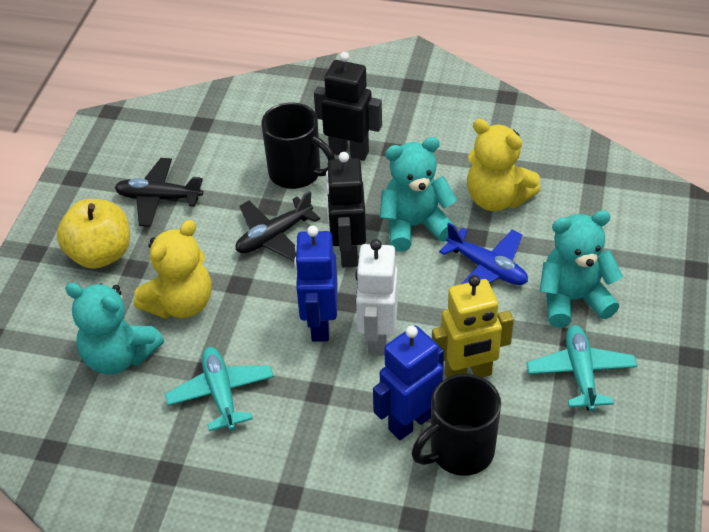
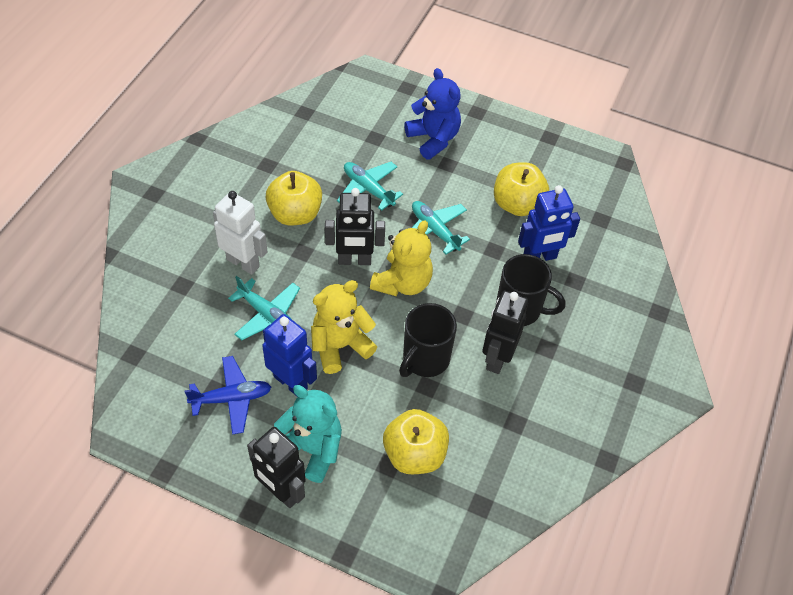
black plane: 2 -> 0
black robot: 2 -> 3
blue teddy bear: 0 -> 1
turquoise plane: 2 -> 3
turquoise teddy bear: 3 -> 1
yellow apple: 1 -> 3
yellow robot: 1 -> 0

